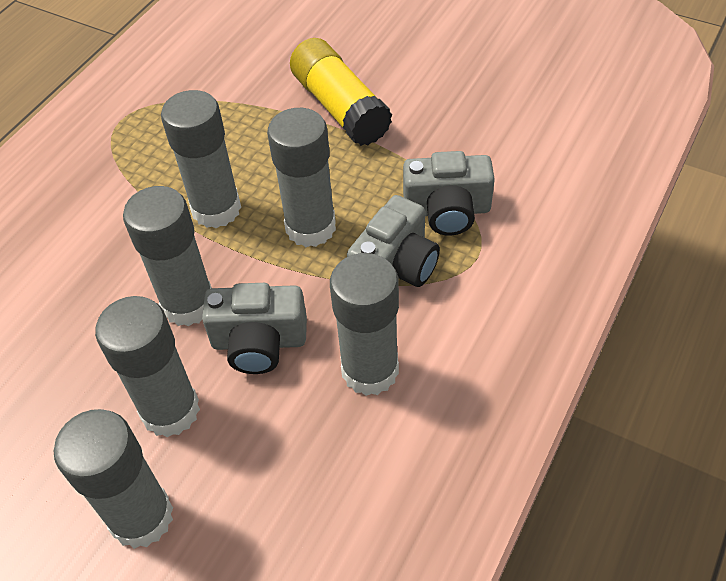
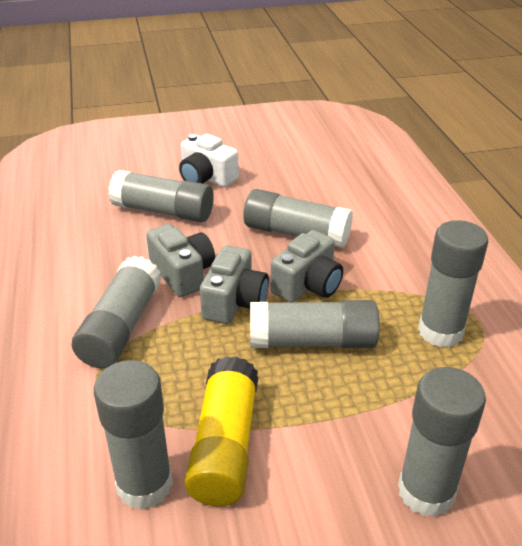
grey glue stick: 6 -> 7
white camera: 0 -> 1

